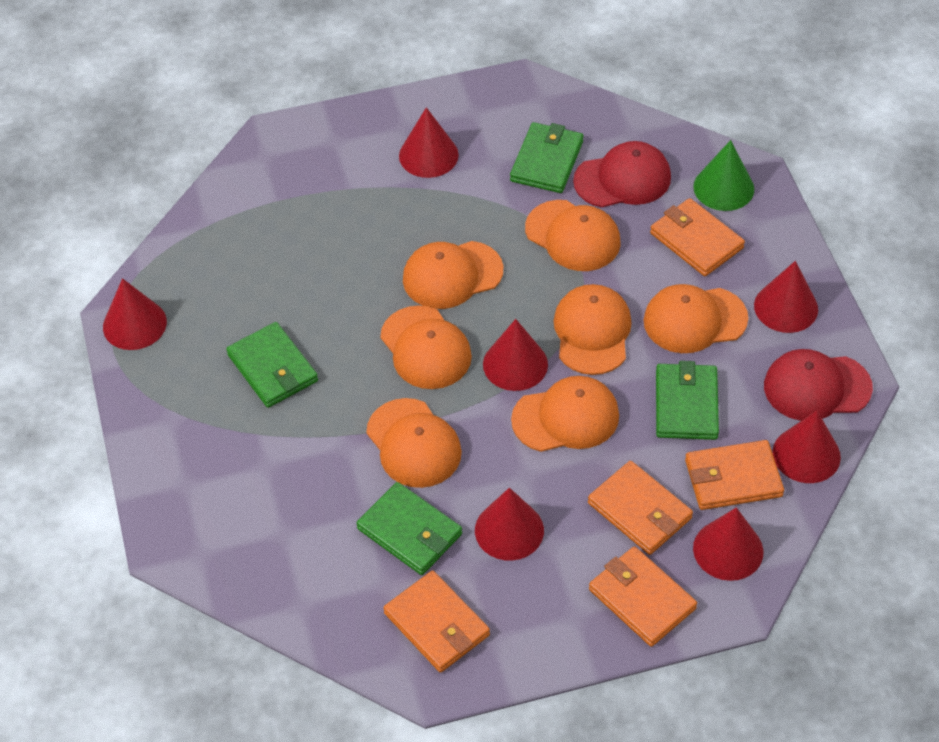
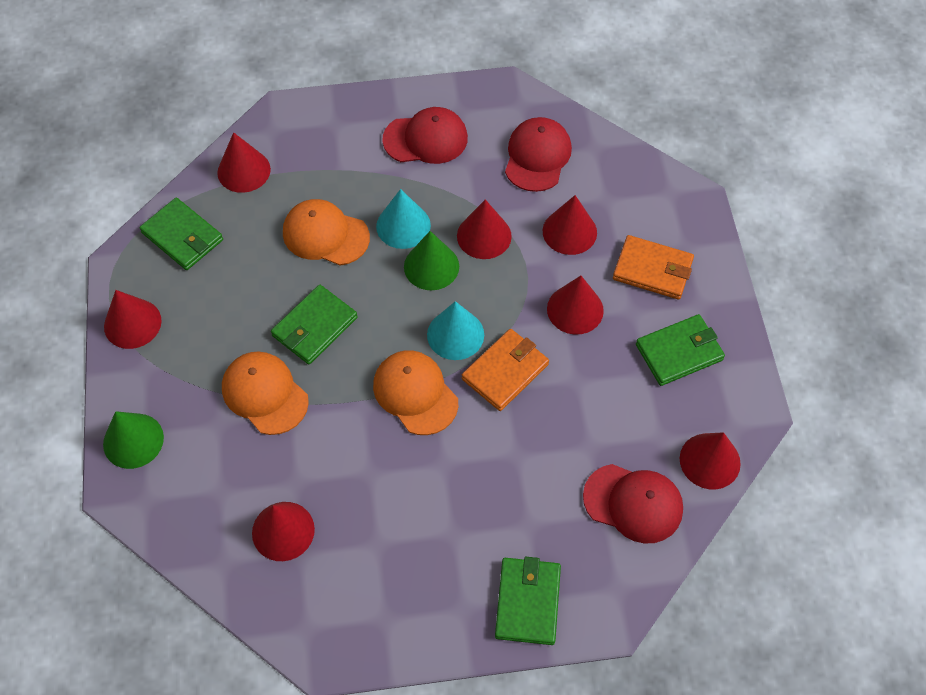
green cone: 1 -> 2
orange cap: 7 -> 3
orange wallet: 5 -> 2
red cap: 2 -> 3
turquoise cone: 0 -> 2

